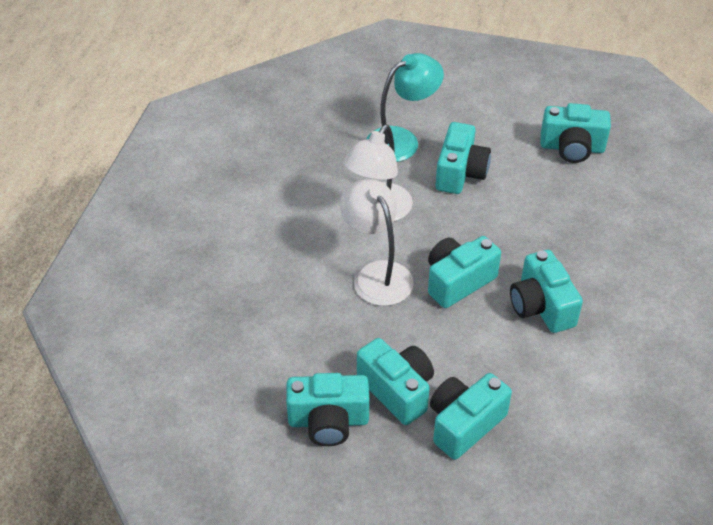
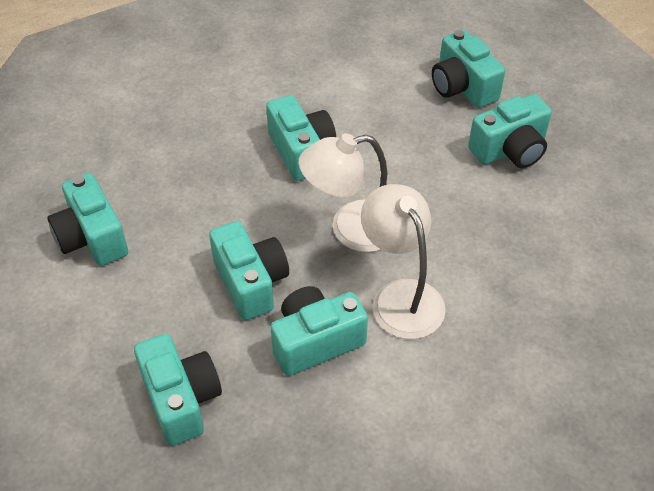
turquoise lamp: 1 -> 0

